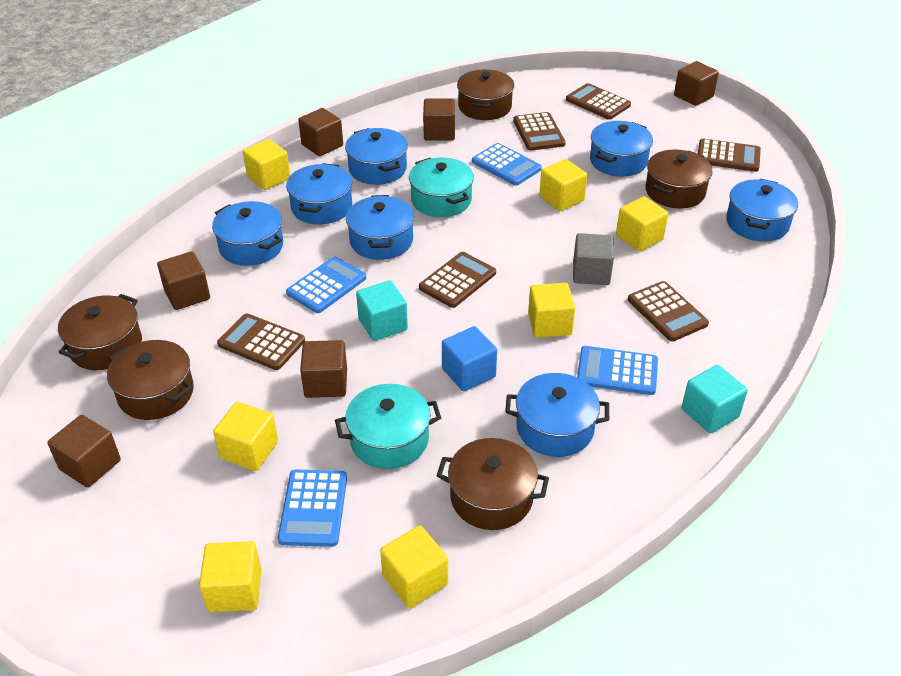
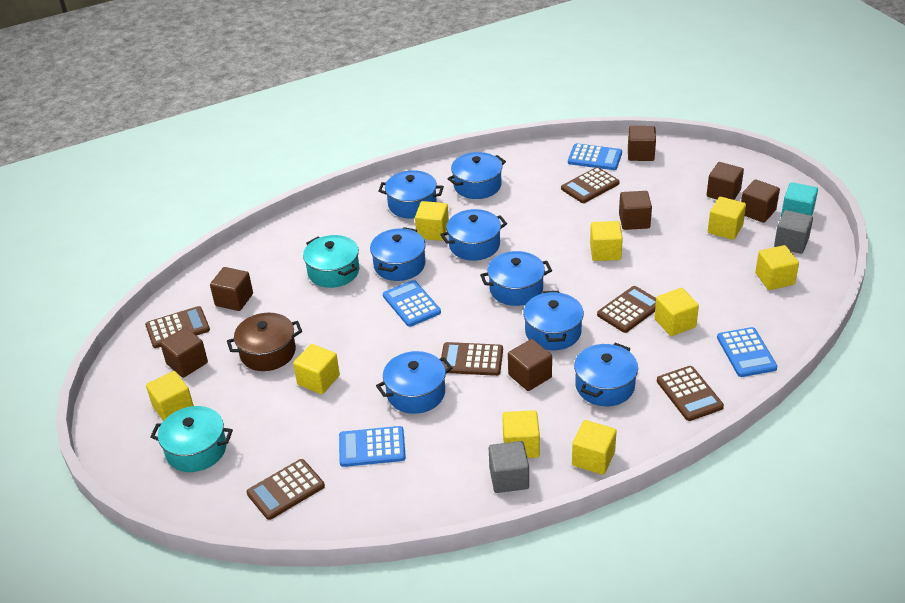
blue cube: 1 -> 0
blue pot: 7 -> 8
brown cube: 6 -> 7
brown pot: 5 -> 1
grey cube: 1 -> 2
turquoise cube: 2 -> 1
yellow cube: 7 -> 9

